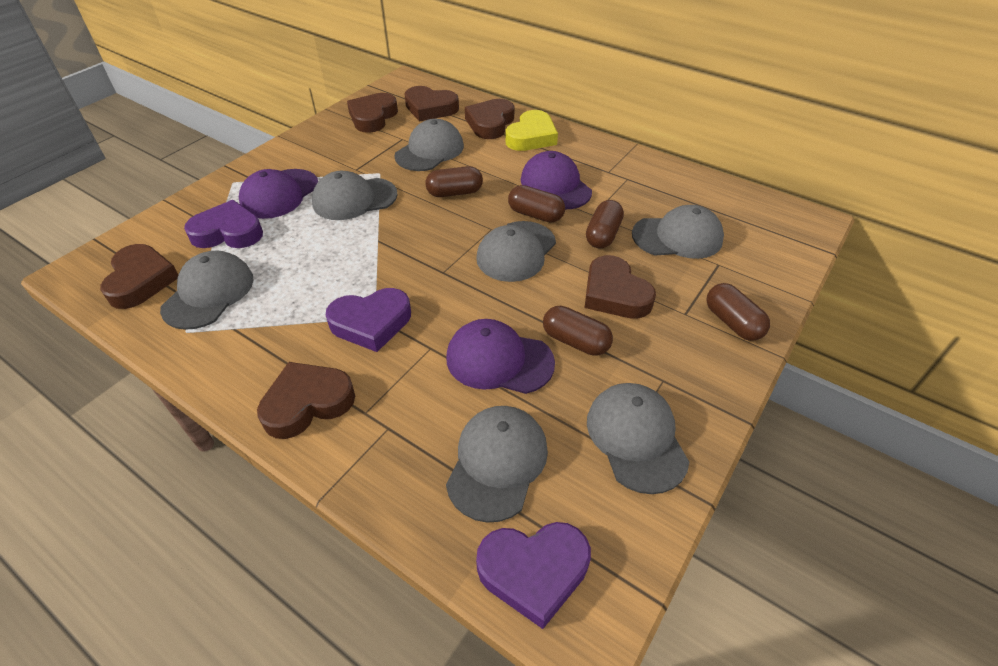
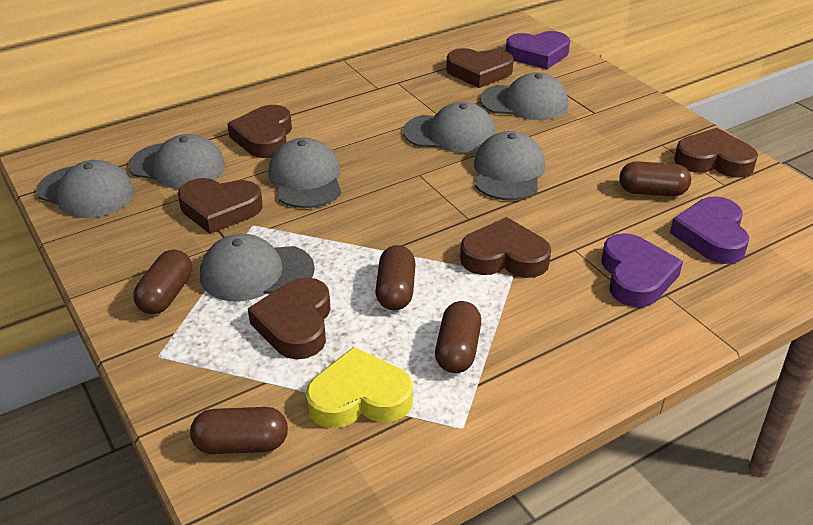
purple cap: 3 -> 0

